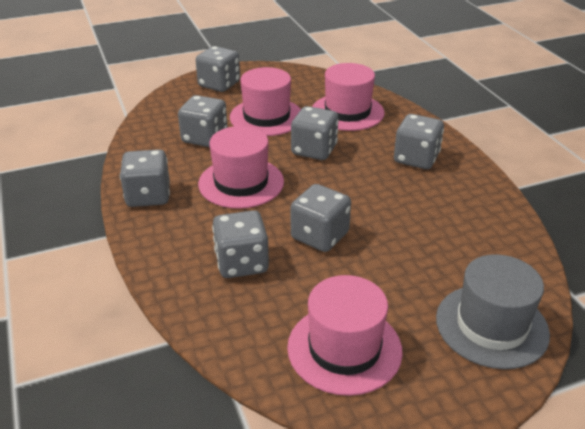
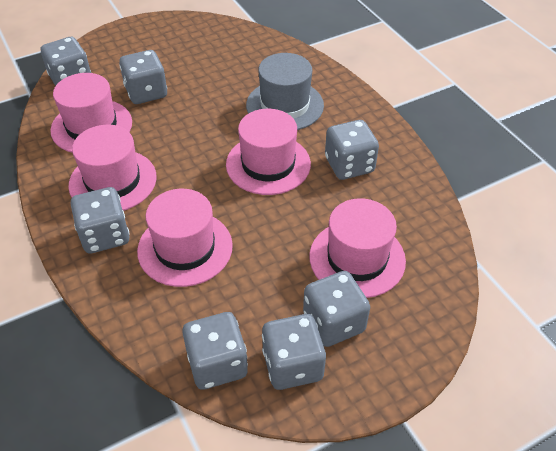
pink hat: 4 -> 5

